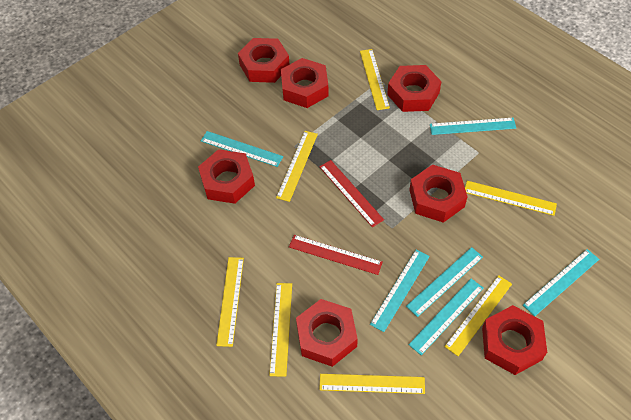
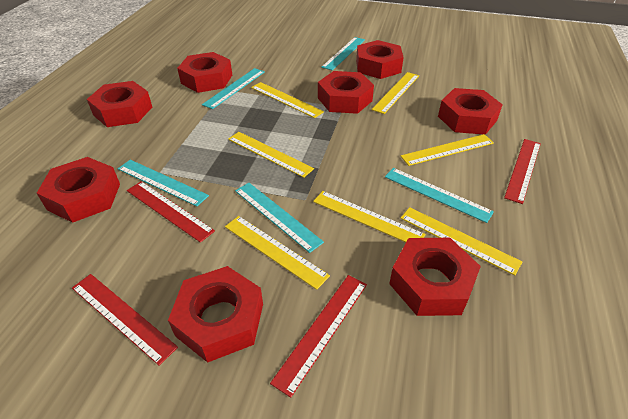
red nut: 7 -> 8
red ruler: 2 -> 4
turquoise ruler: 6 -> 5

